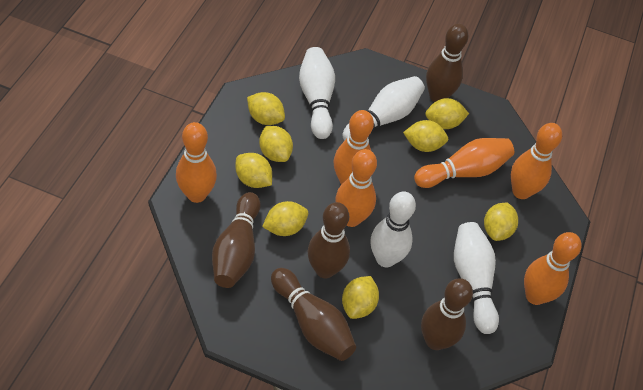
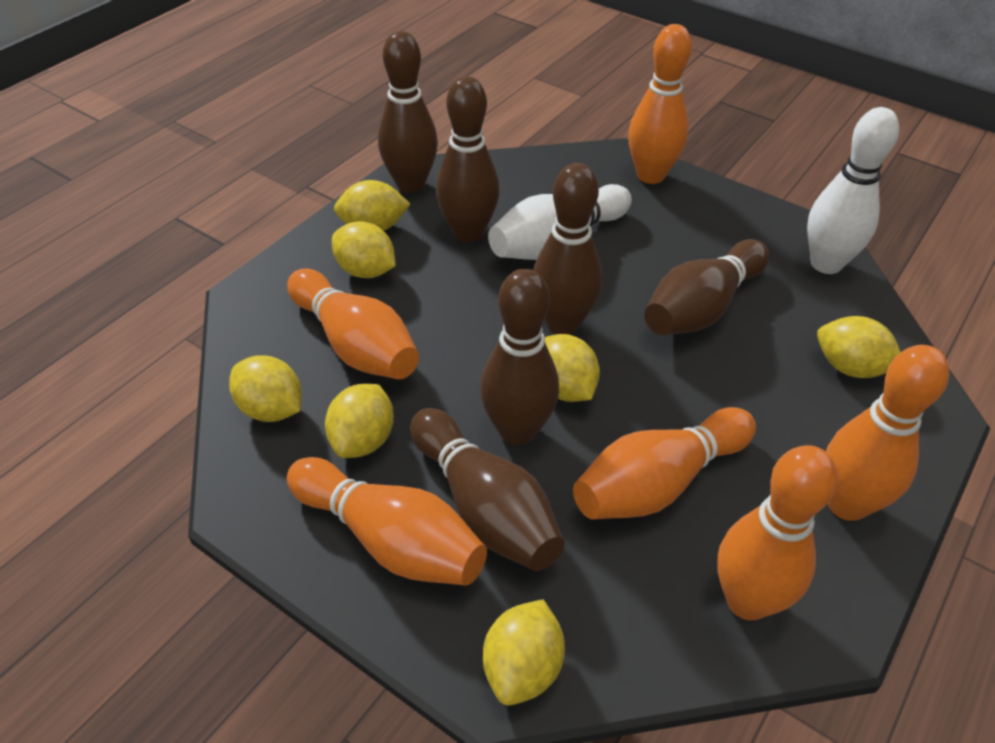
brown bowling pin: 5 -> 6
white bowling pin: 4 -> 2
yellow lemon: 8 -> 7

